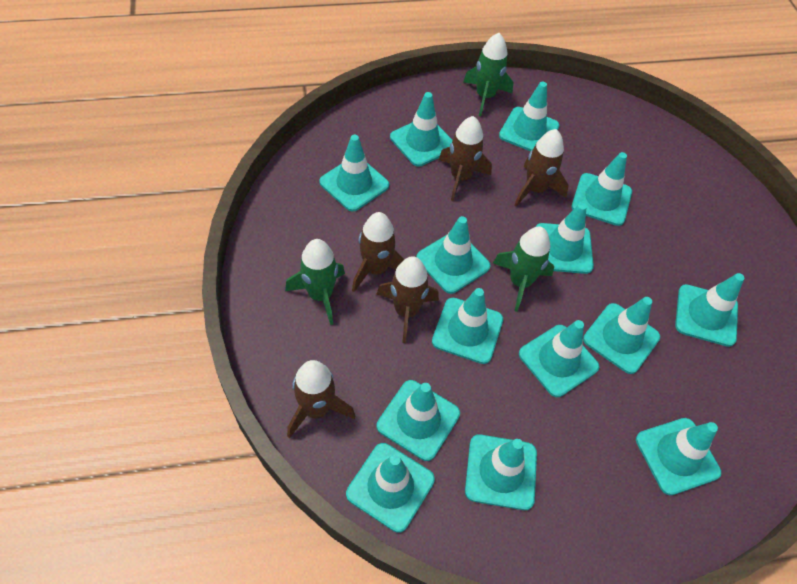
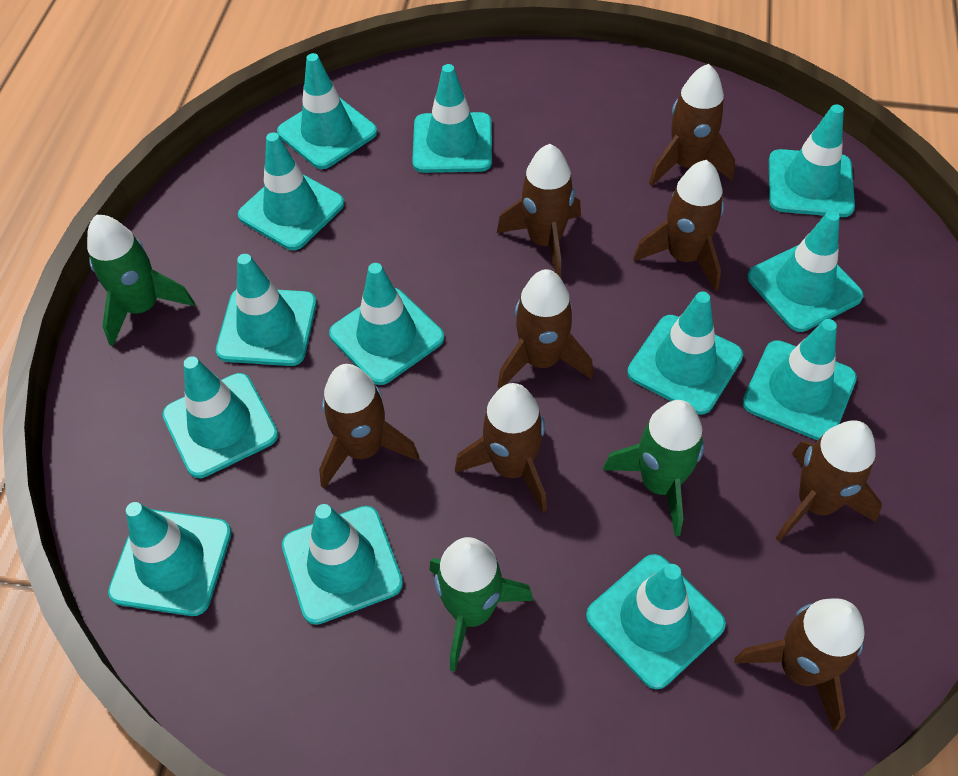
brown rocket: 5 -> 8
turquoise traffic cone: 14 -> 13

